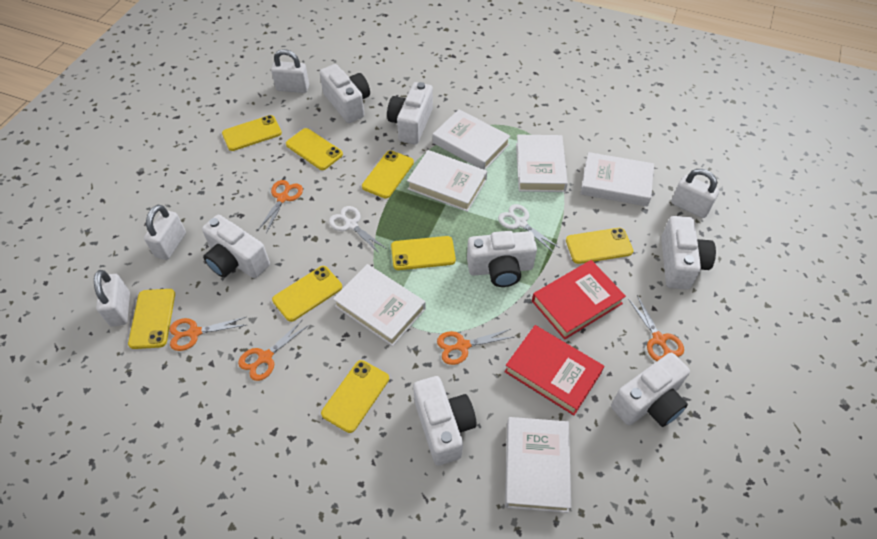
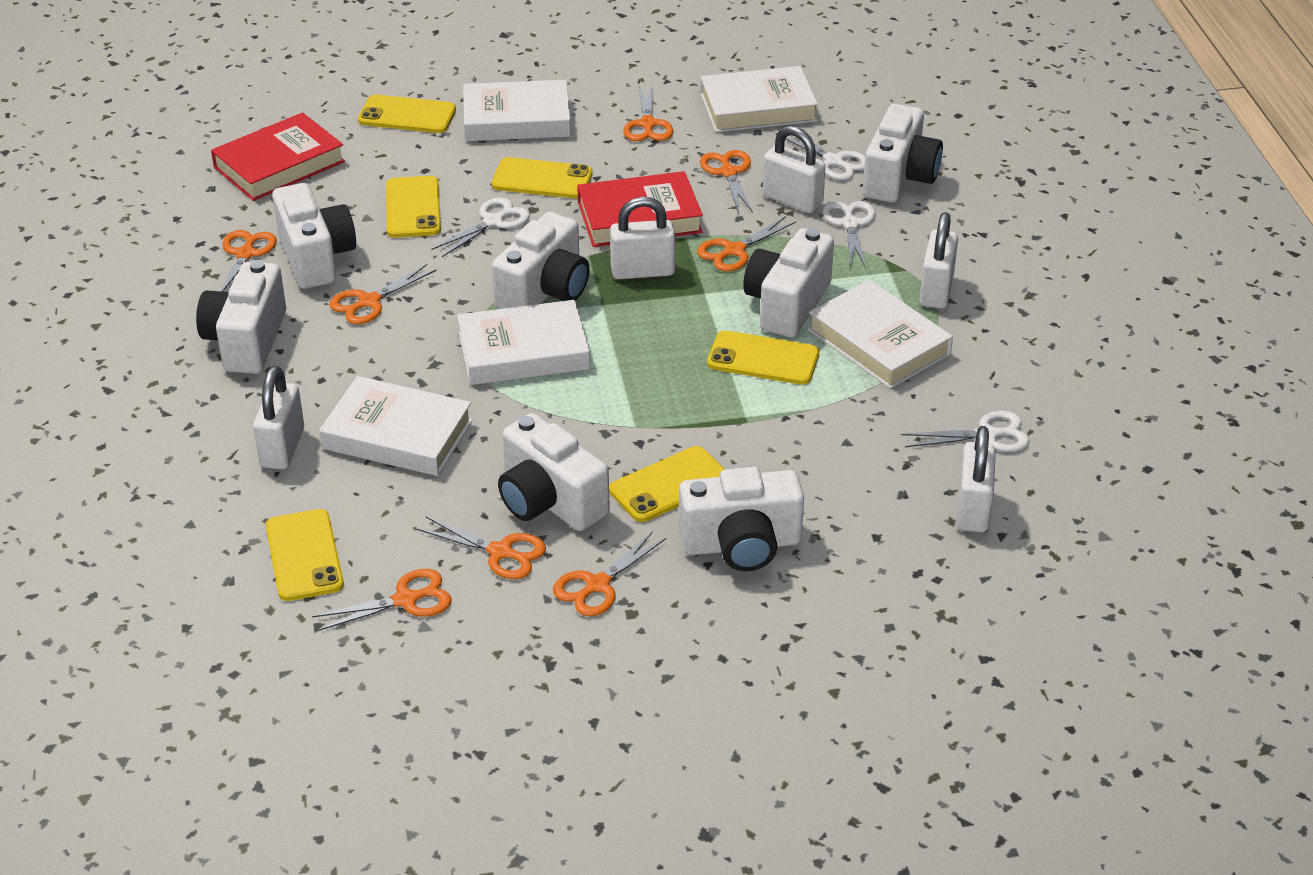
orange scissors: 5 -> 8
white book: 6 -> 5
white padlock: 4 -> 5
white scissors: 2 -> 4
yellow phone: 8 -> 6

